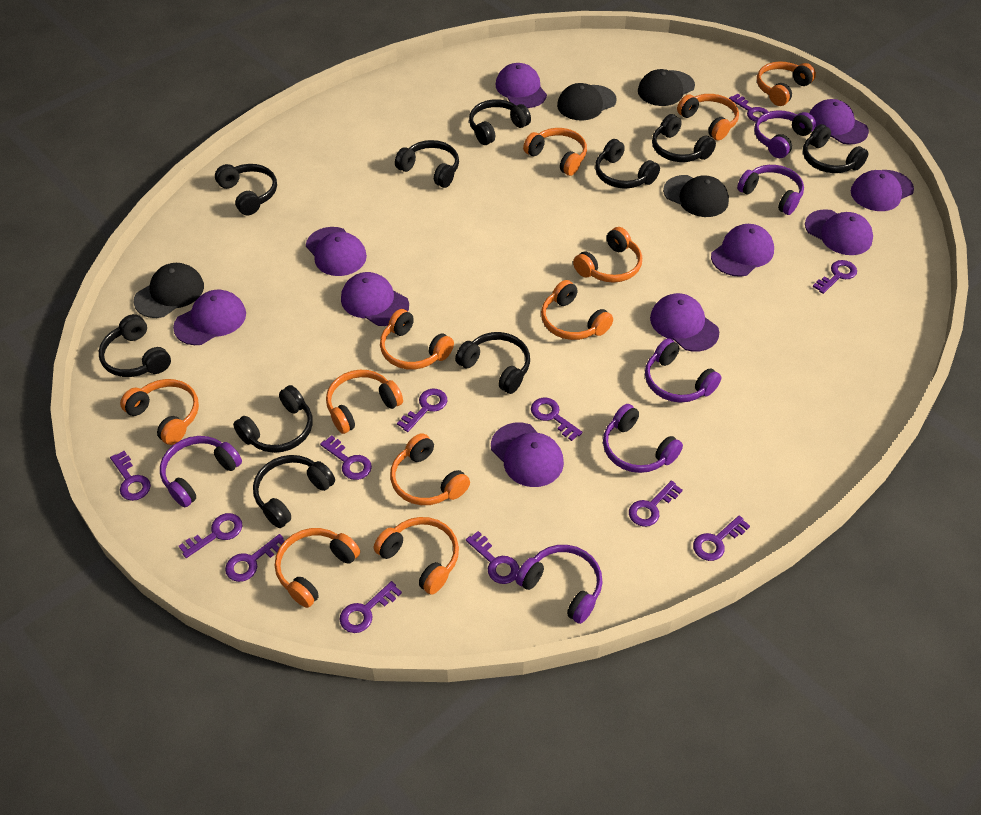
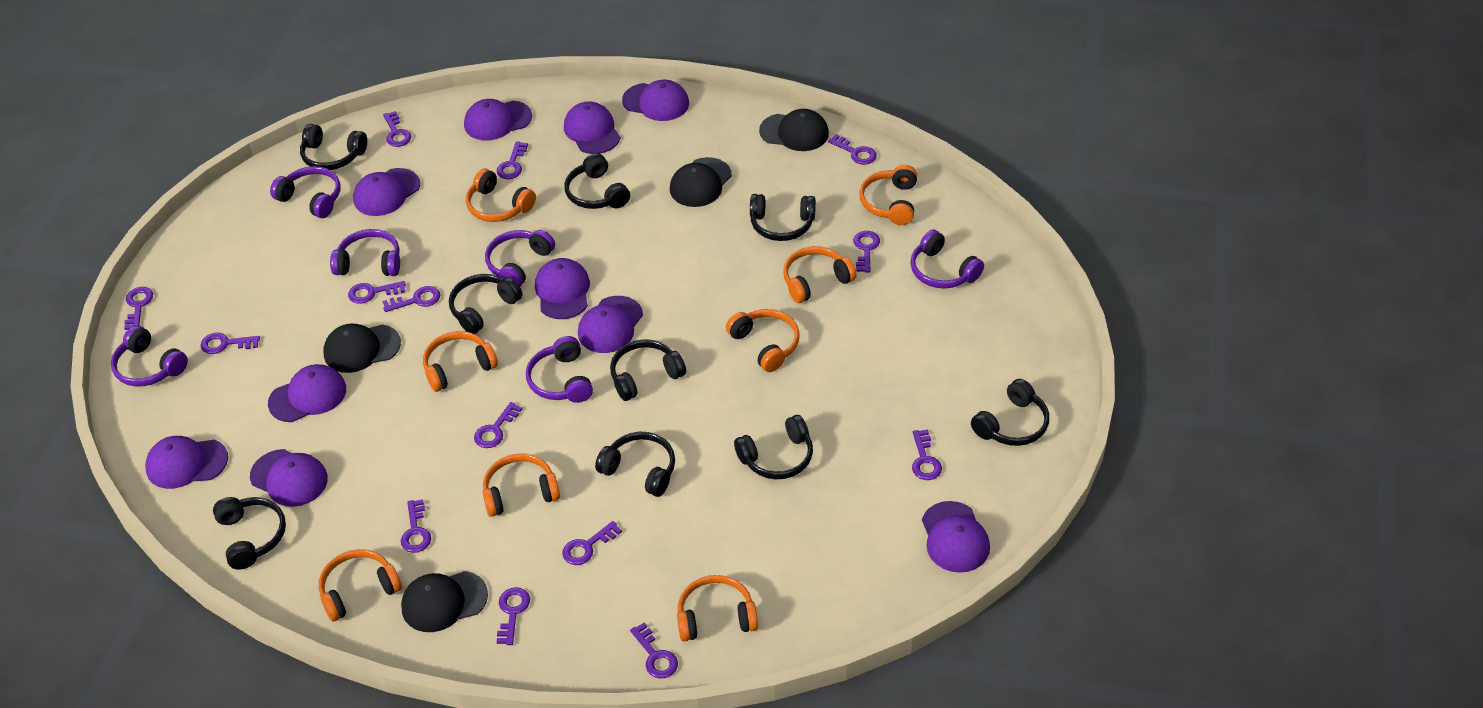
black headphones: 10 -> 9
orange headphones: 11 -> 8
purple key: 12 -> 14

